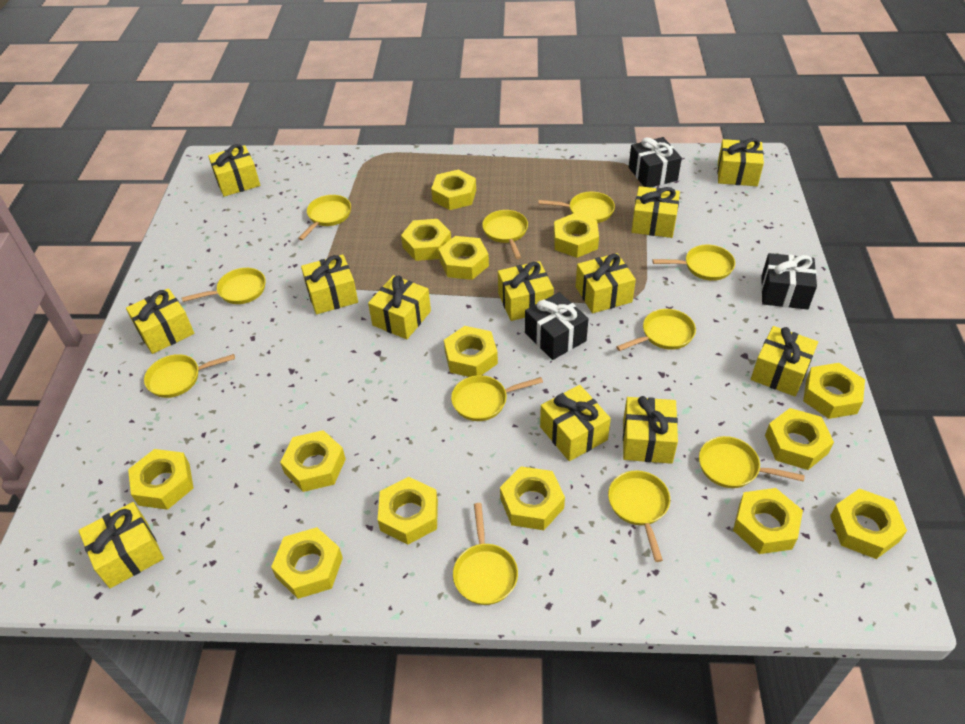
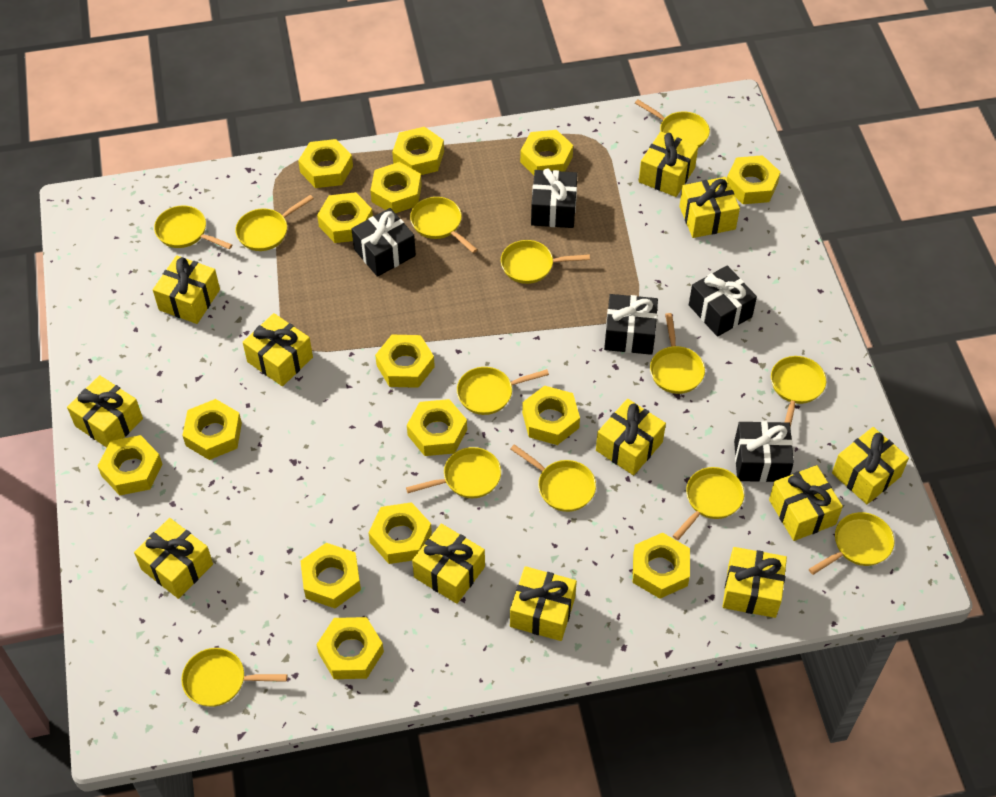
black gift: 3 -> 5
yellow nut: 14 -> 15
yellow pan: 11 -> 13

